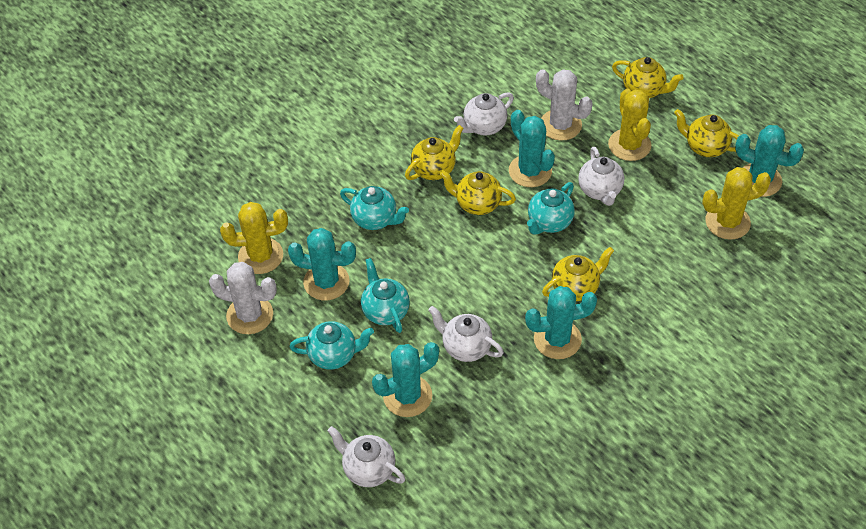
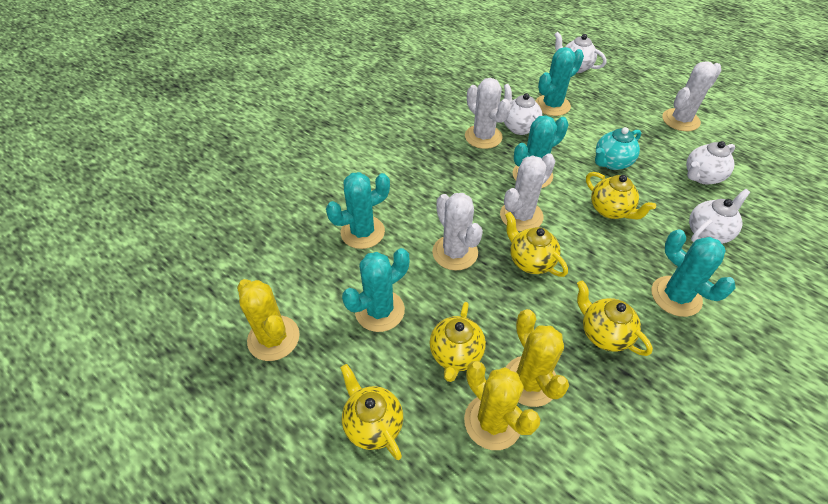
turquoise teapot: 4 -> 1
white cactus: 2 -> 4

